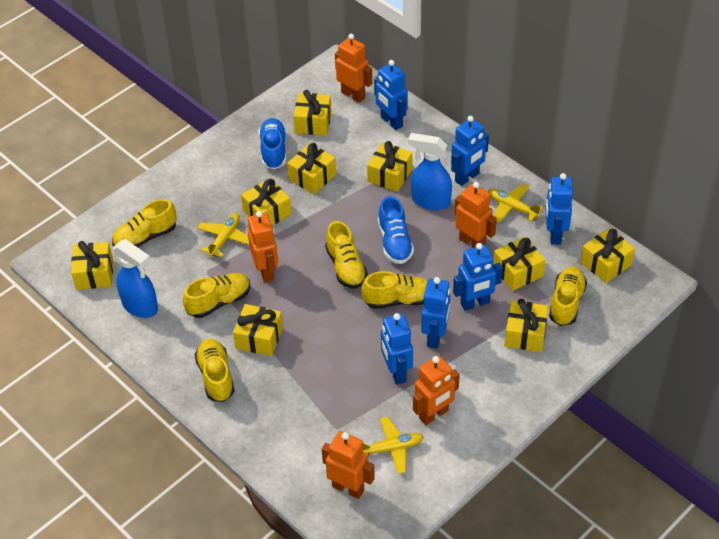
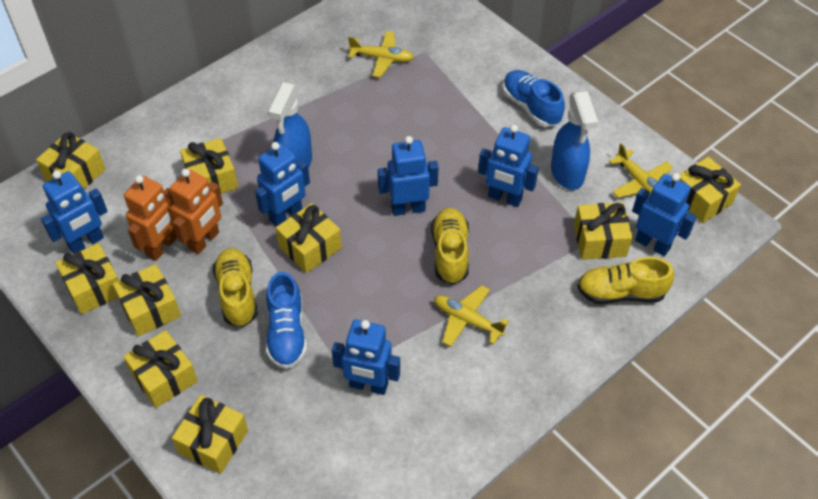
orange robot: 5 -> 2
yellow shoe: 6 -> 3

